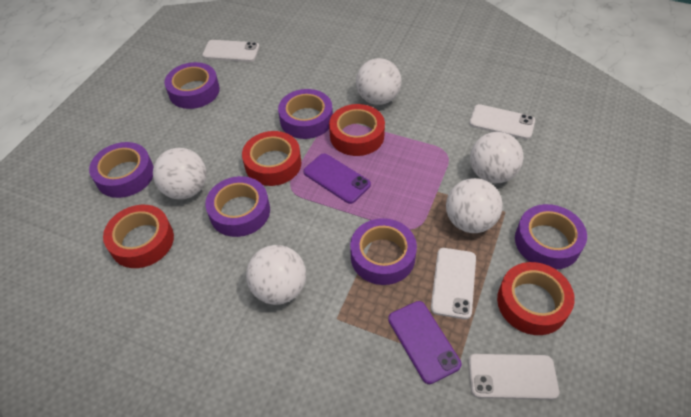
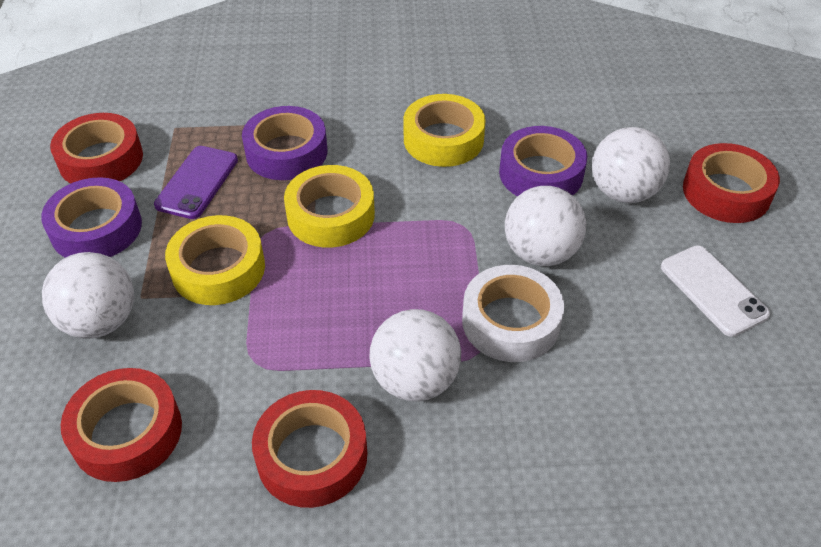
purple phone: 2 -> 1
purple tape: 6 -> 3
white ball: 5 -> 4
white phone: 4 -> 1
white tape: 0 -> 1
yellow tape: 0 -> 3

